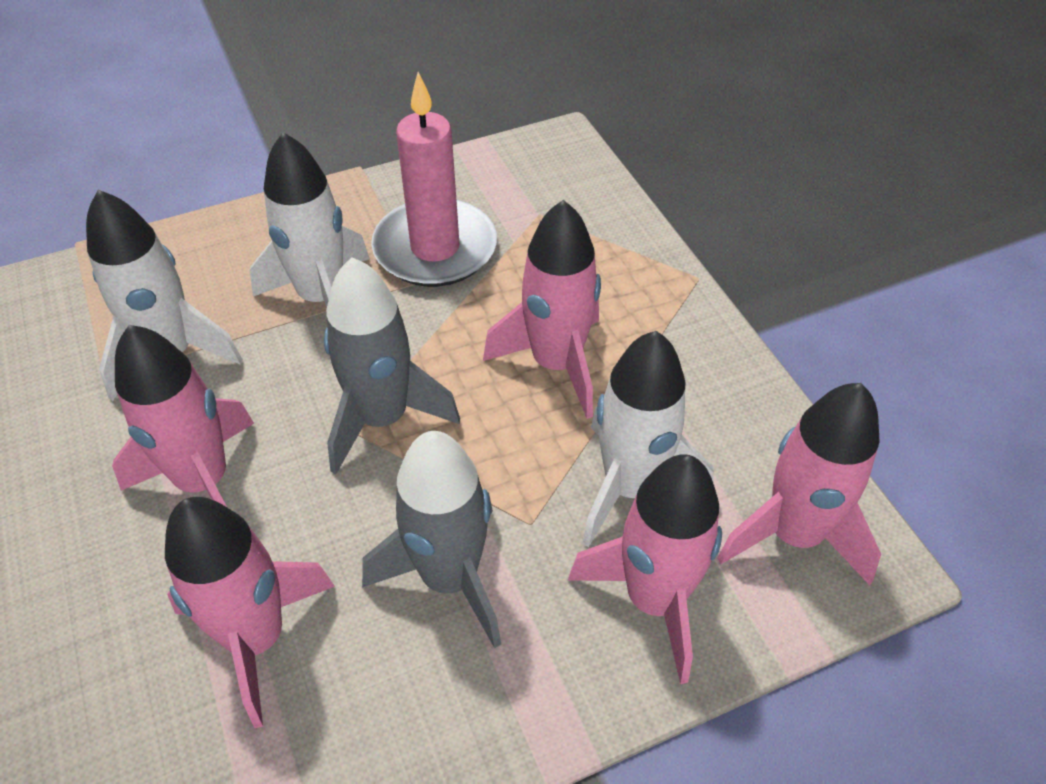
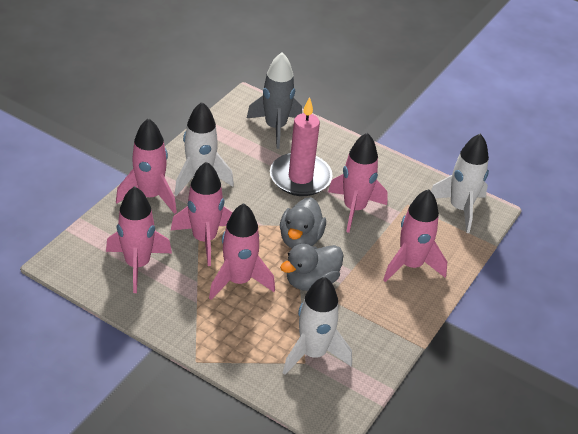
grey duck: 0 -> 2
grey rocket: 2 -> 1
pink rocket: 5 -> 6

